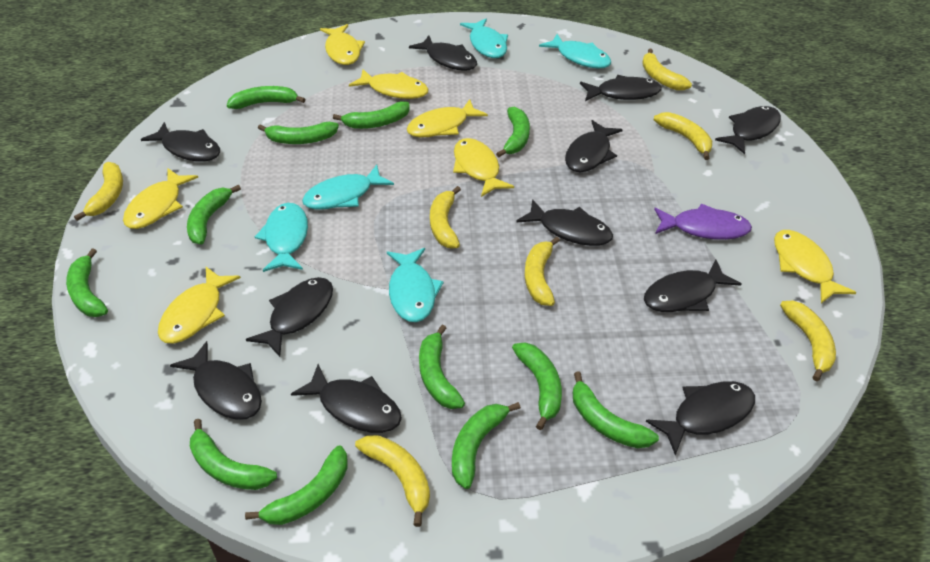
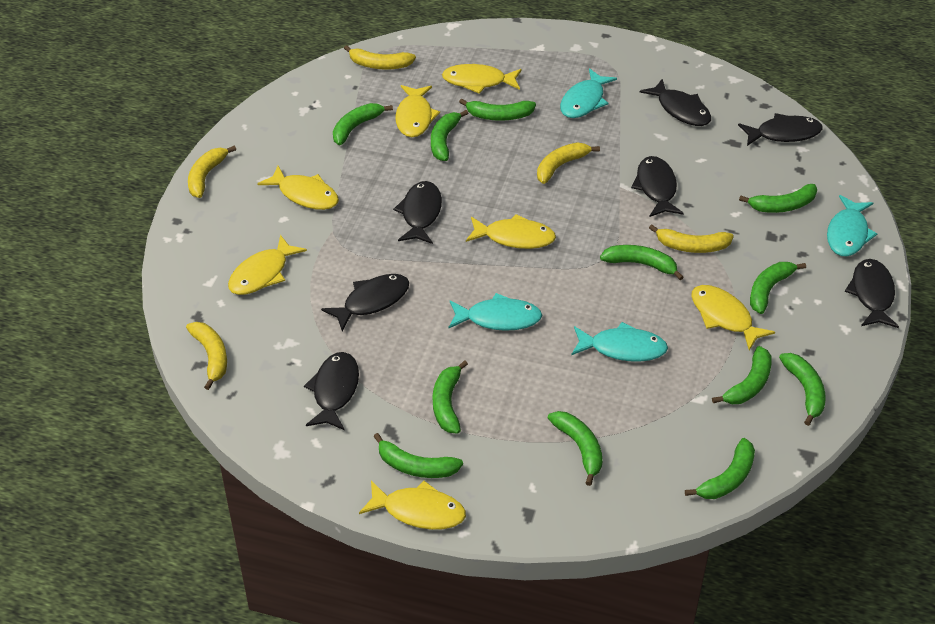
black fish: 11 -> 7
purple fish: 1 -> 0
turquoise fish: 5 -> 4
yellow banana: 7 -> 5

